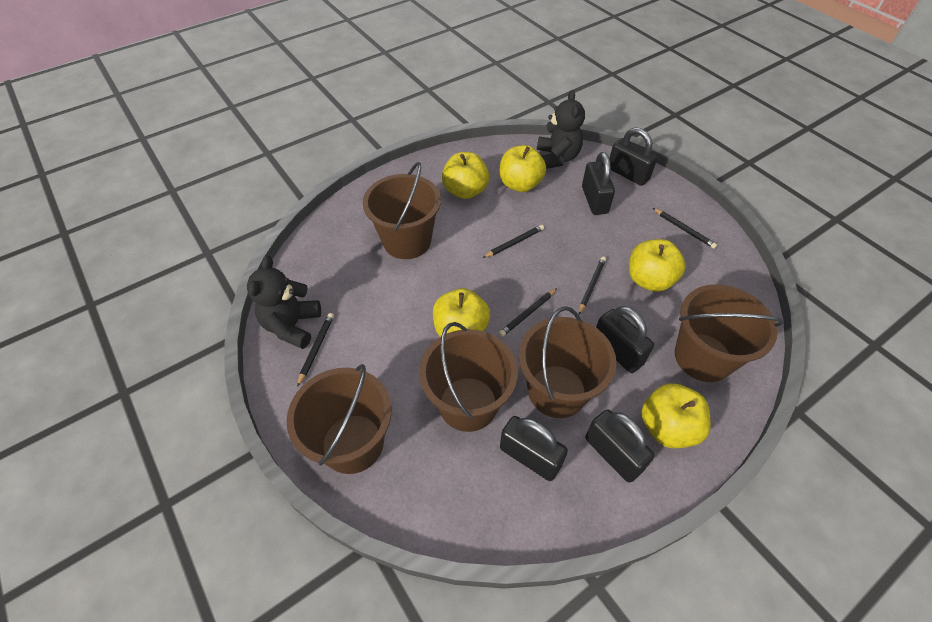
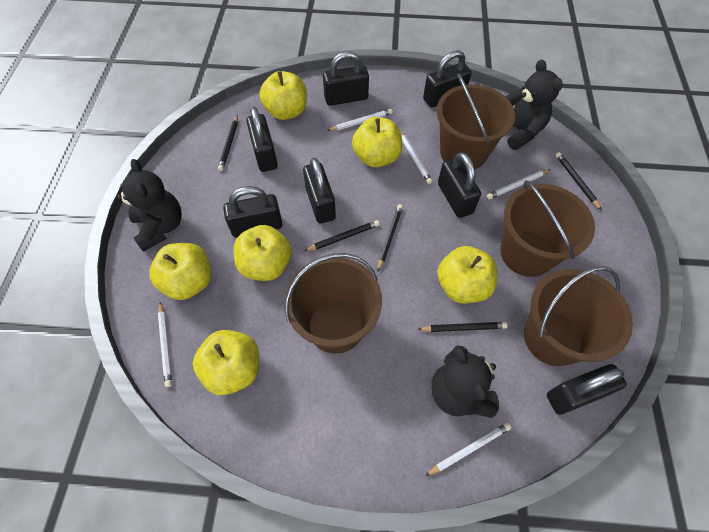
black padlock: 5 -> 7
black teddy bear: 2 -> 3
brown bucket: 5 -> 4
white pencil: 0 -> 5
yellow apple: 5 -> 6

